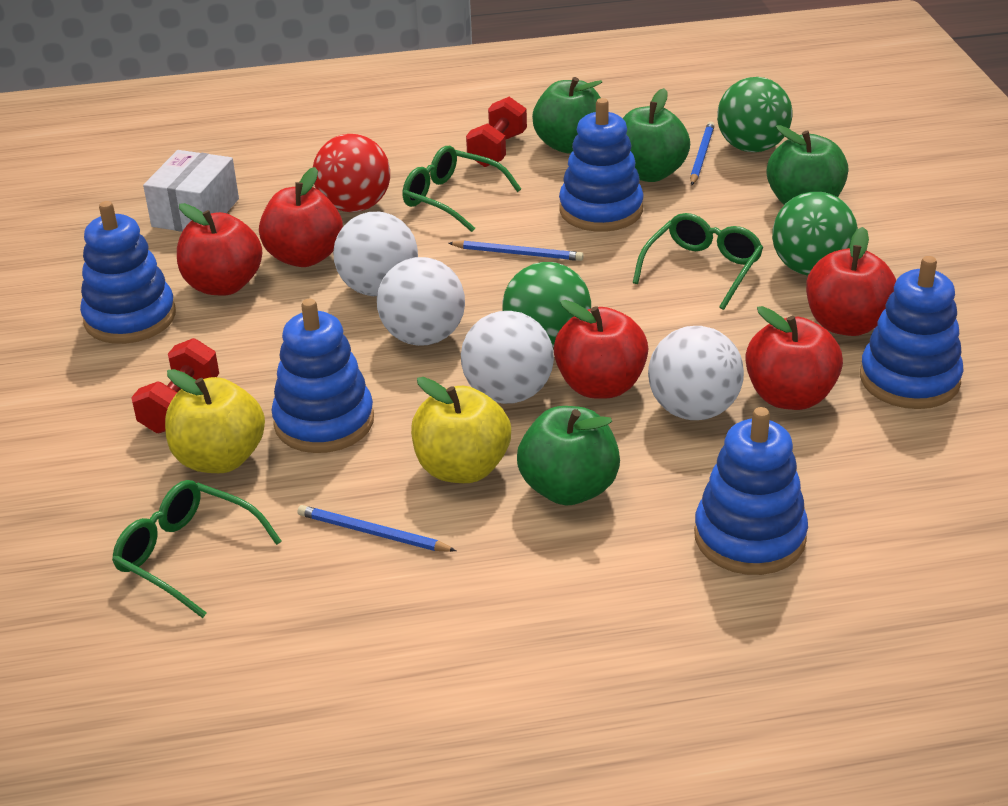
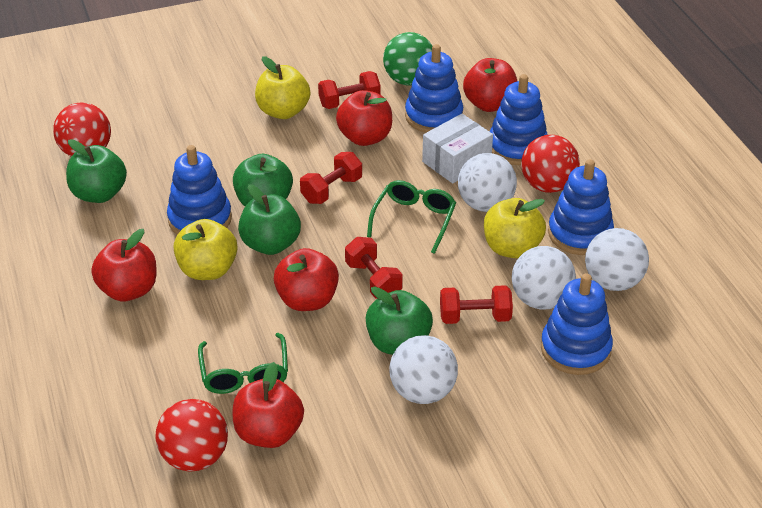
blue pencil: 3 -> 0
green ball: 3 -> 1
green glasses: 3 -> 2
red ball: 1 -> 3
red dumbbell: 2 -> 4
yellow apple: 2 -> 3

